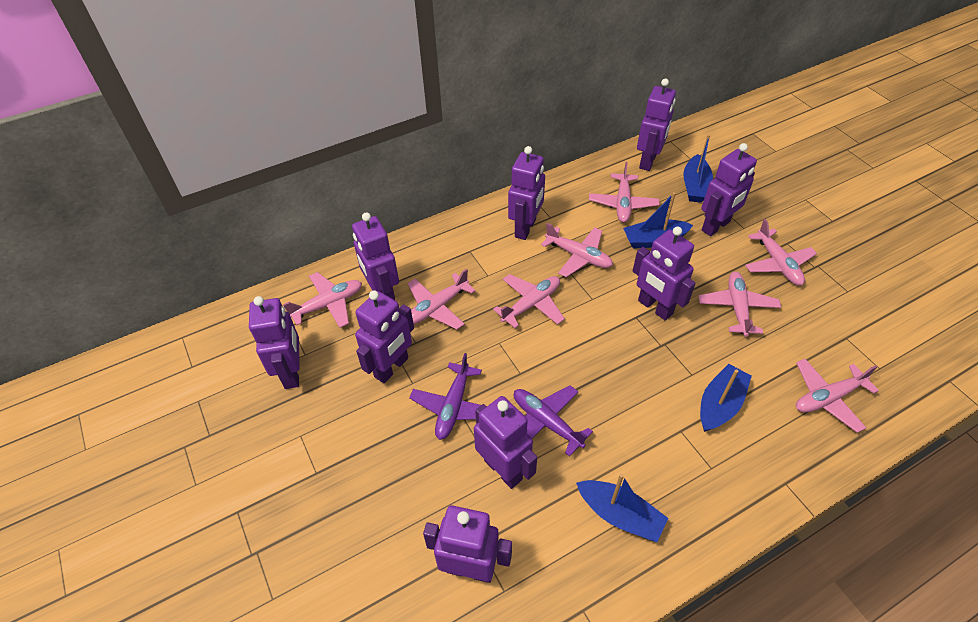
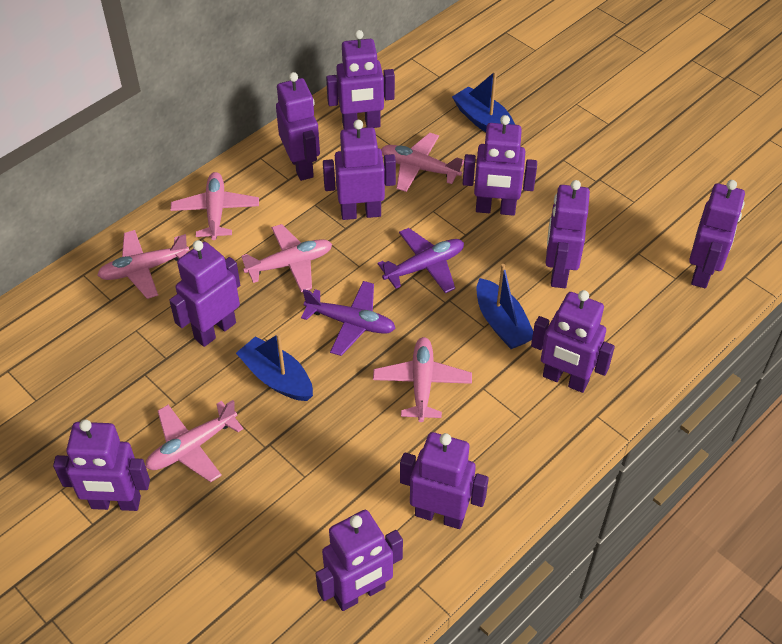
blue boat: 4 -> 3
pink plane: 8 -> 6
purple robot: 9 -> 11

